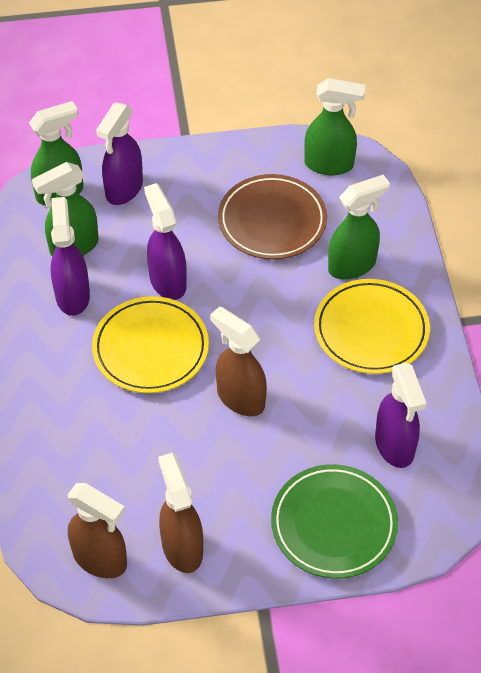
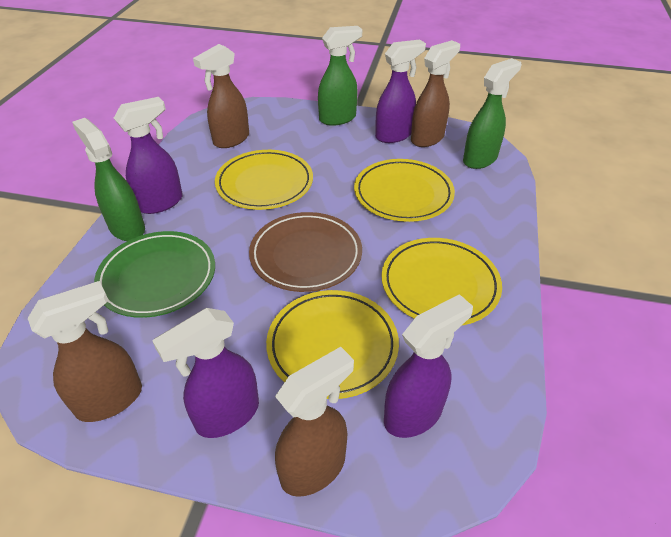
brown spray bottle: 3 -> 4
green spray bottle: 4 -> 3
yellow plate: 2 -> 4

